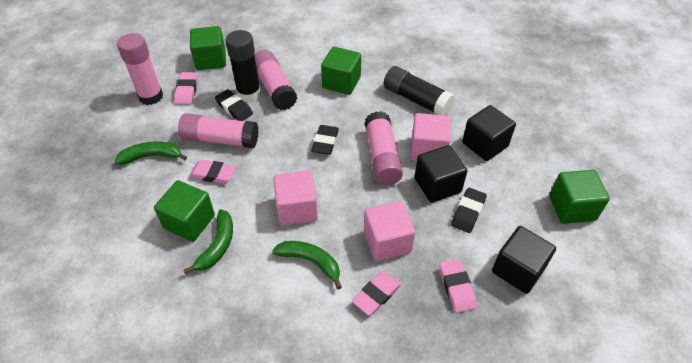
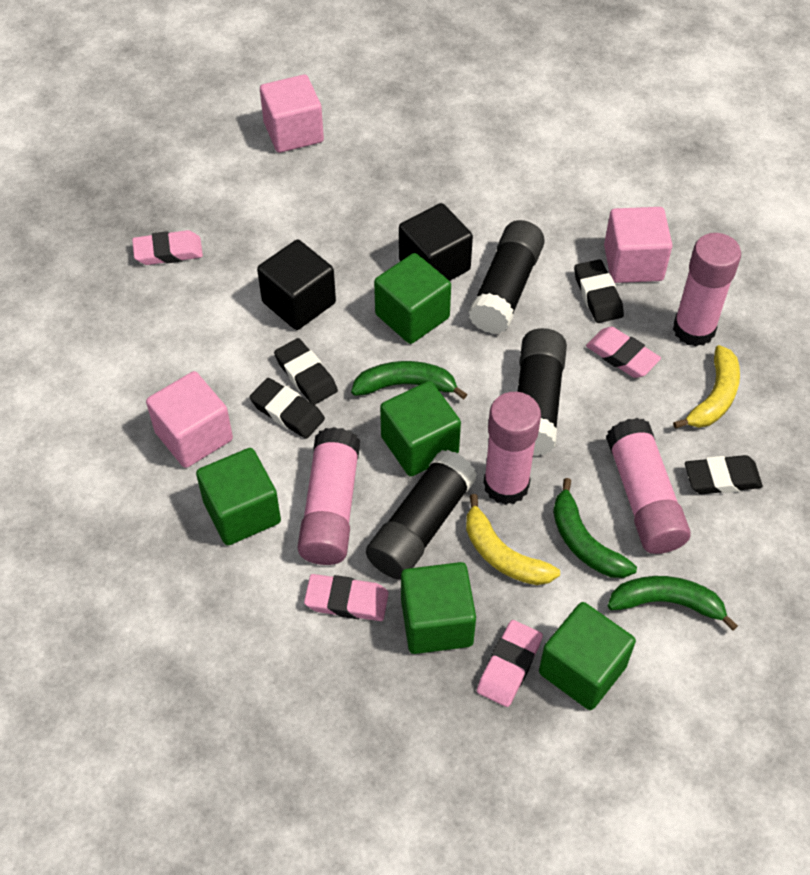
black cube: 3 -> 2
black eraser: 3 -> 4
black glue stick: 2 -> 3
green cube: 4 -> 5
yellow banana: 0 -> 2

